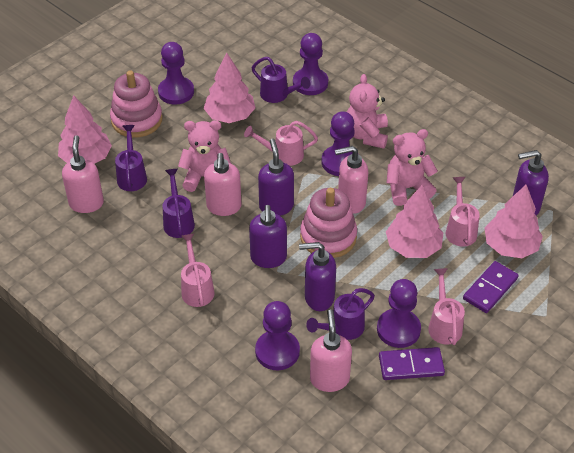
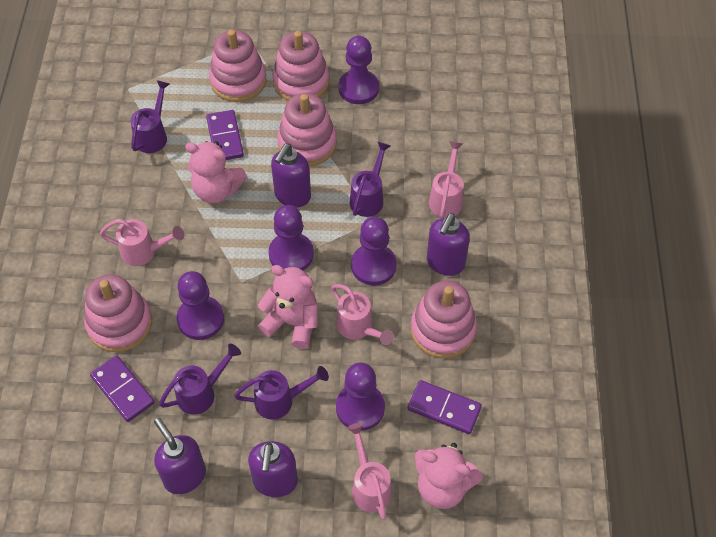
pink soap dispenser: 4 -> 0
pink stacking toy: 2 -> 5
pink tree: 4 -> 0
purple domino: 2 -> 3

